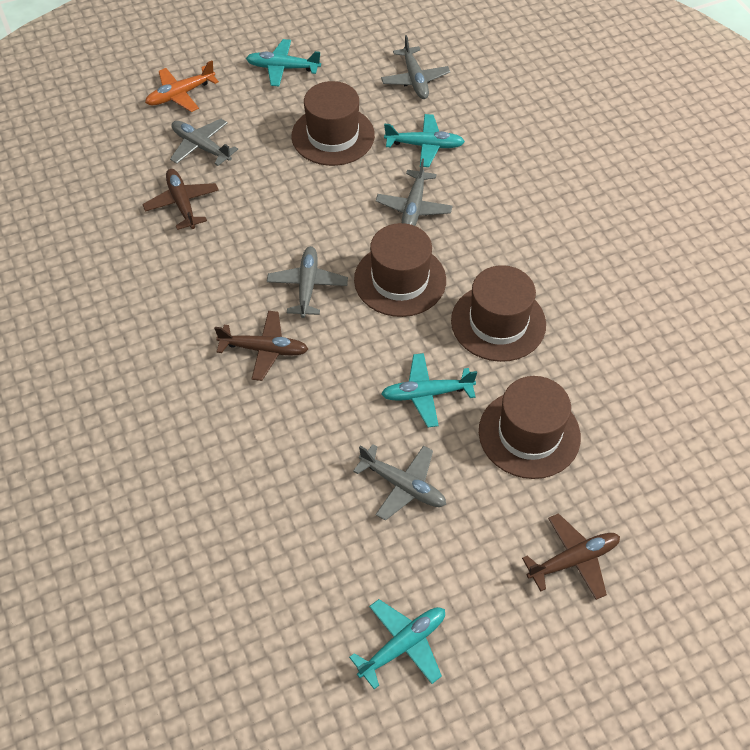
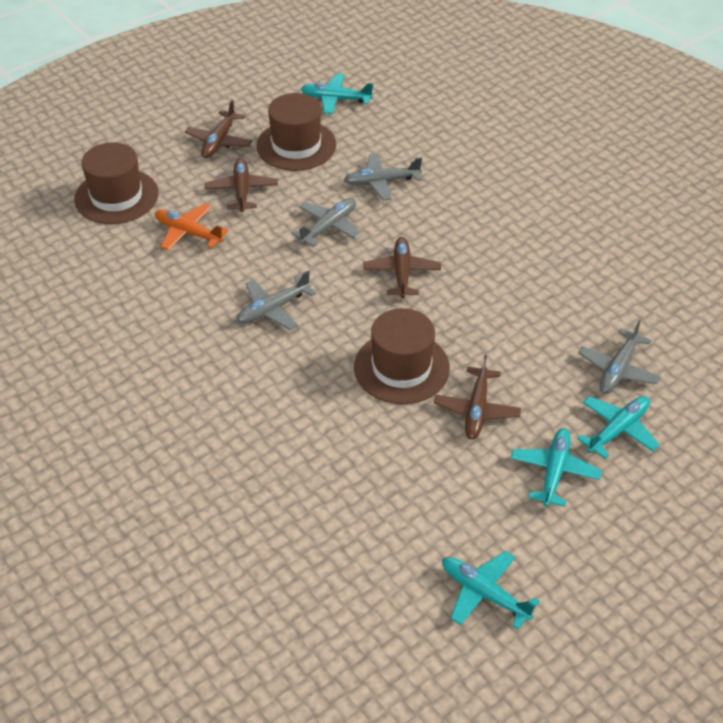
brown hat: 4 -> 3
brown plane: 3 -> 4
grey plane: 5 -> 4

